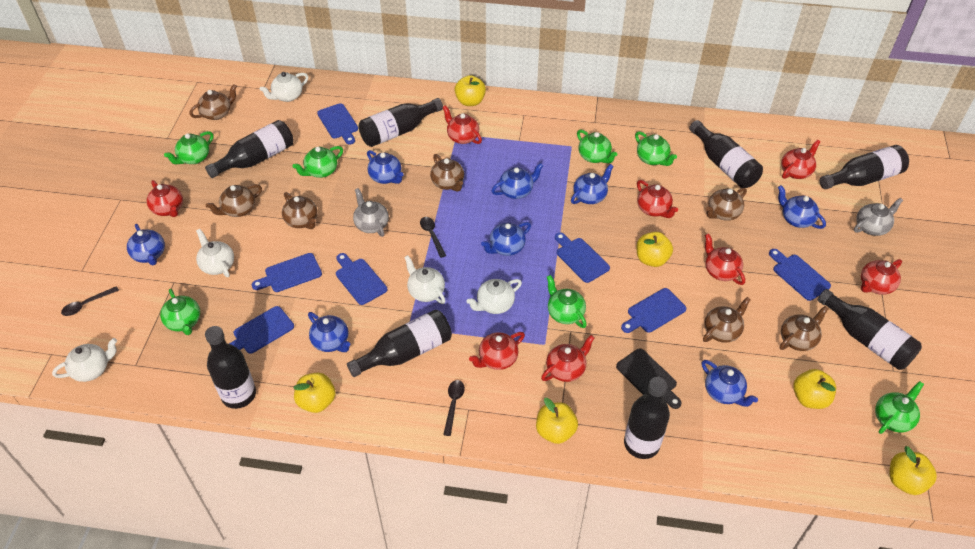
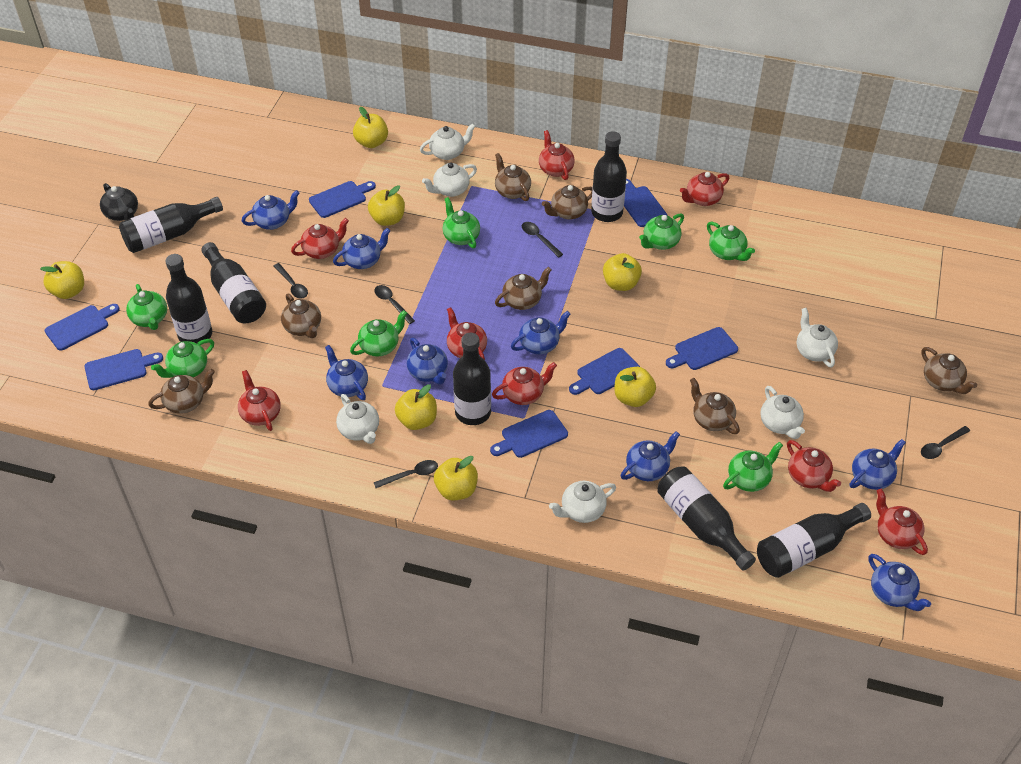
black bottle: 8 -> 7
black cutting board: 1 -> 0
black spoon: 3 -> 5
black teapot: 0 -> 1
grey teapot: 2 -> 0
white teapot: 5 -> 6
yellow apple: 6 -> 7

